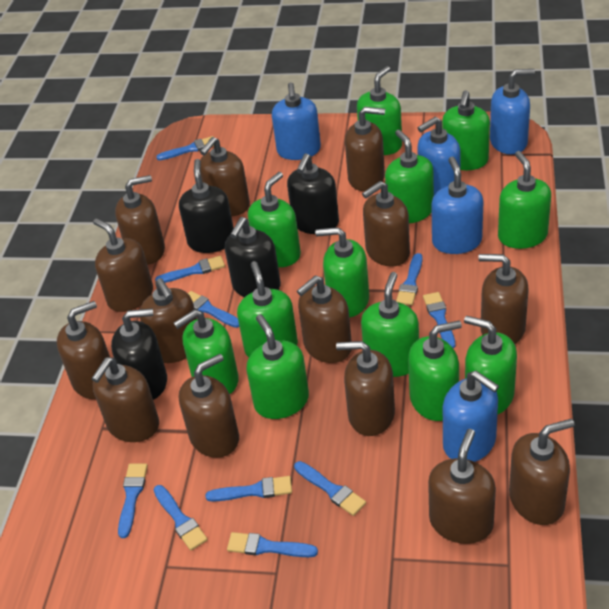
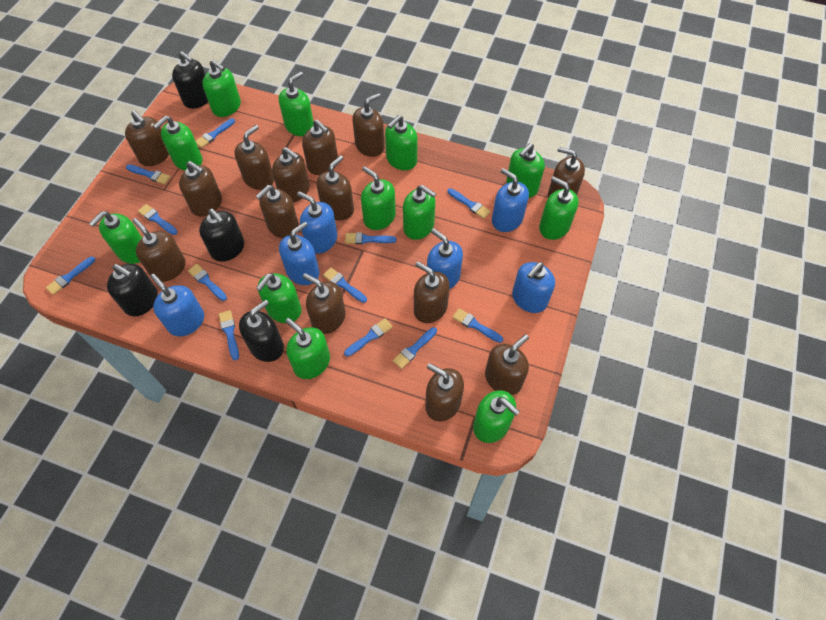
blue brush: 10 -> 12
blue soap dispenser: 5 -> 6

